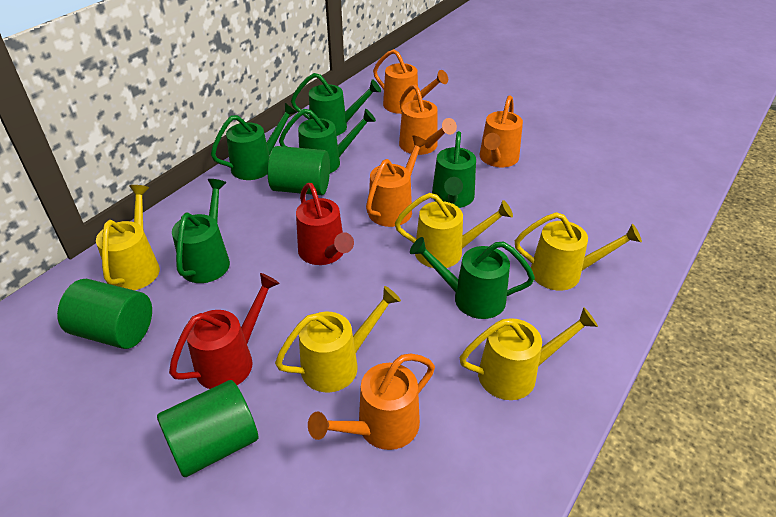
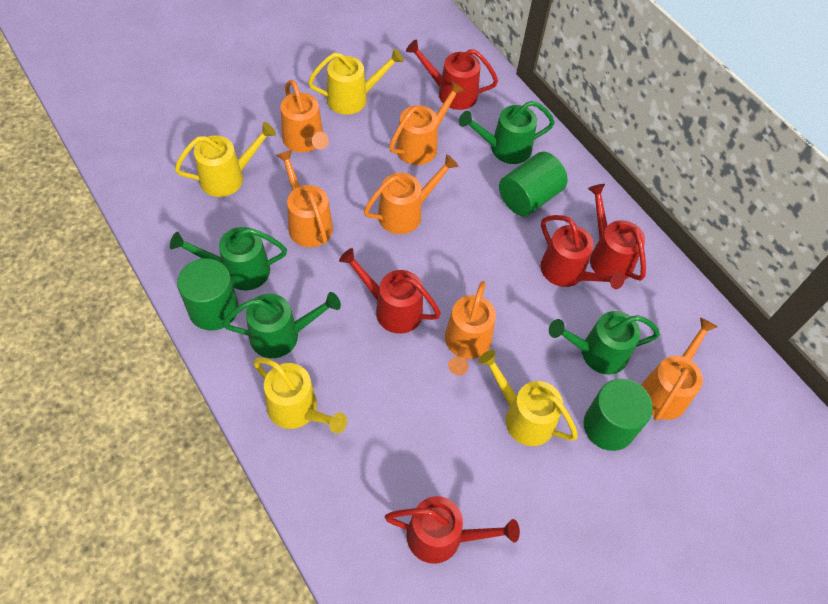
green watering can: 6 -> 4
orange watering can: 5 -> 6
red watering can: 2 -> 5
yellow watering can: 5 -> 4

